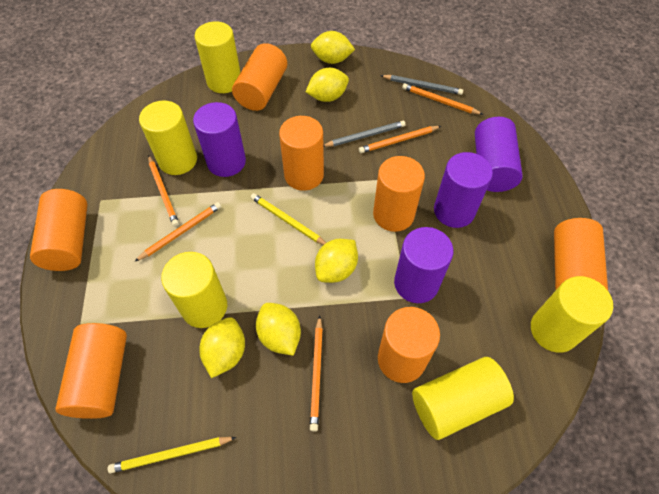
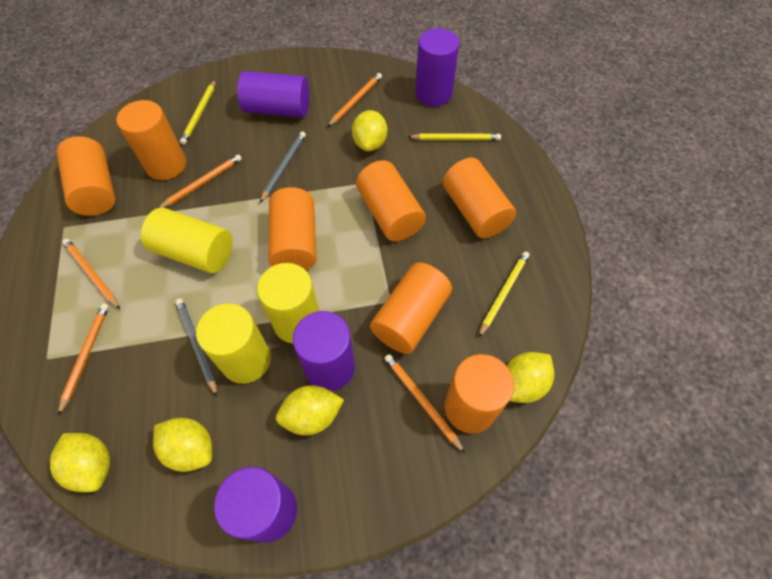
yellow cylinder: 5 -> 3
yellow pencil: 2 -> 3

